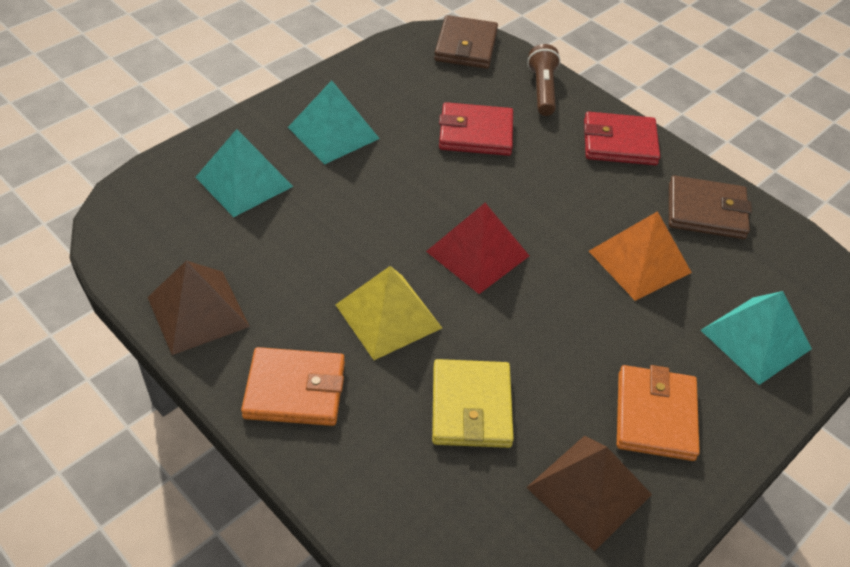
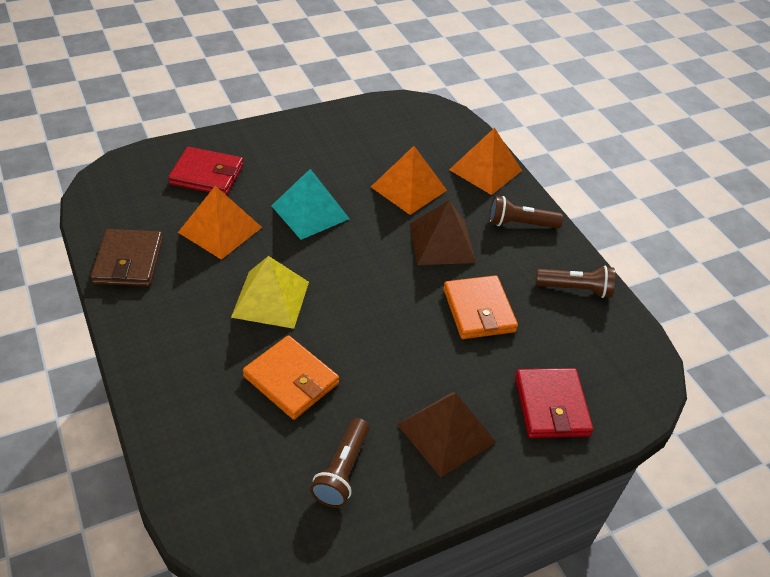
brown flashlight: 1 -> 3
brown wallet: 2 -> 1
orange pyramid: 1 -> 3
red pyramid: 1 -> 0
turquoise pyramid: 3 -> 1
yellow wallet: 1 -> 0

